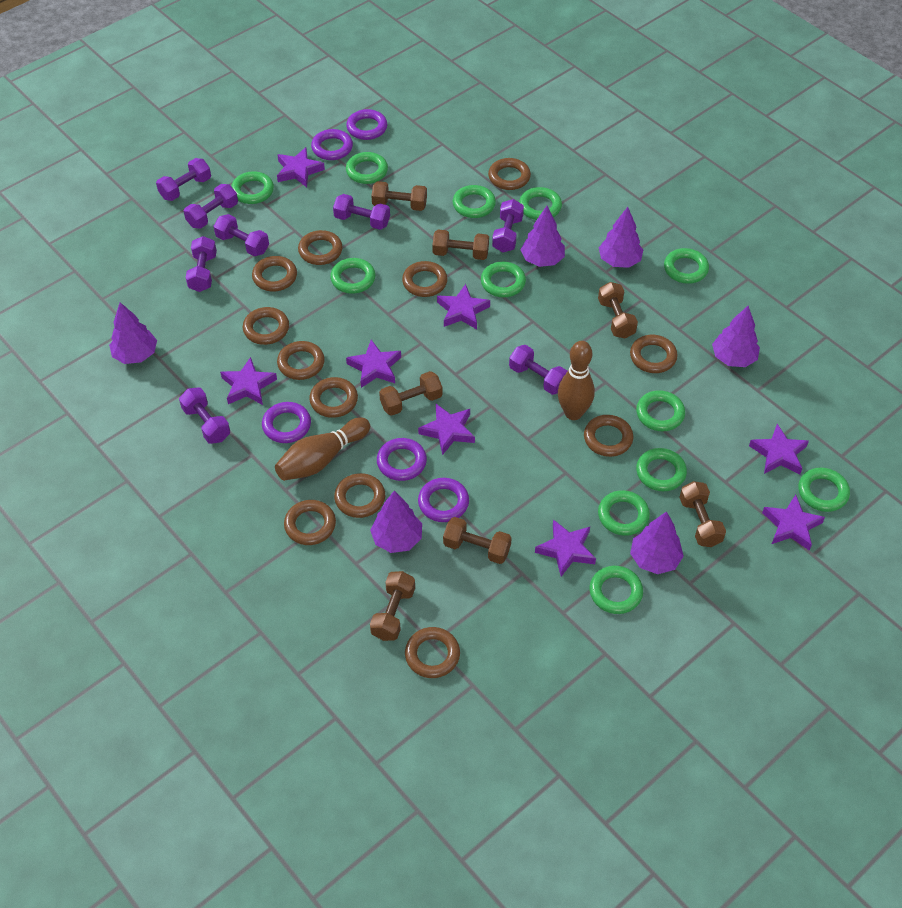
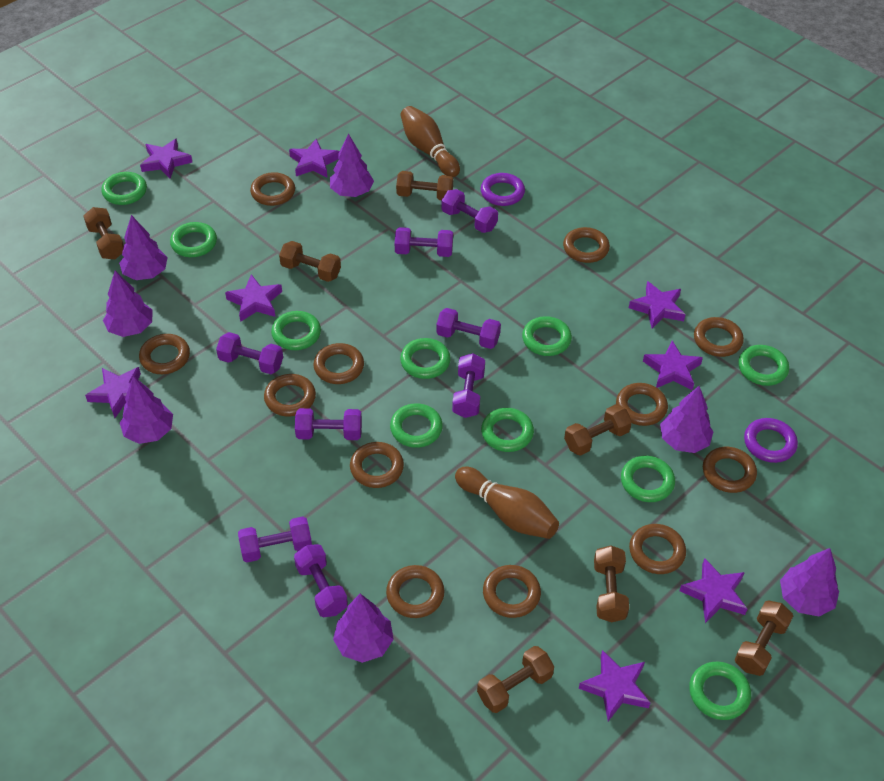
green ring: 12 -> 10
purple ring: 5 -> 2
purple tree: 6 -> 7

